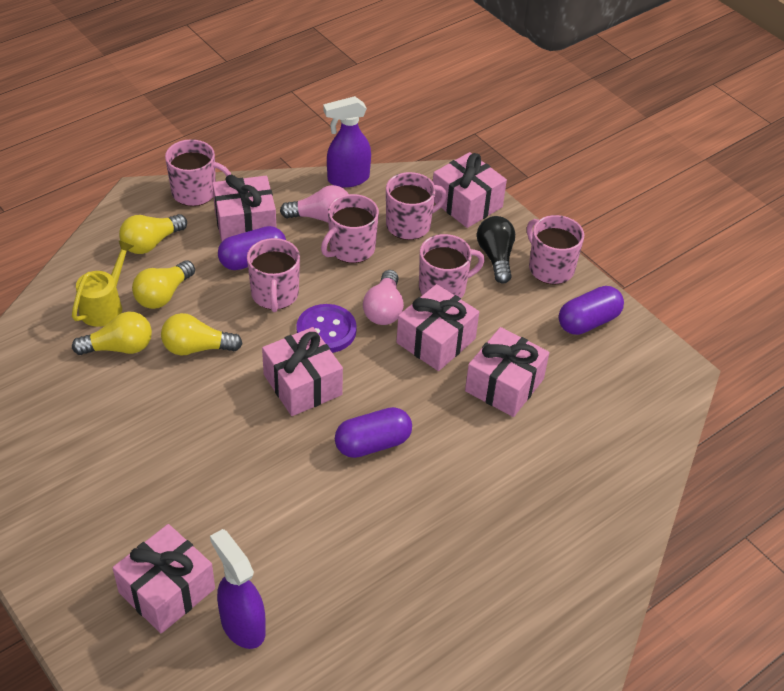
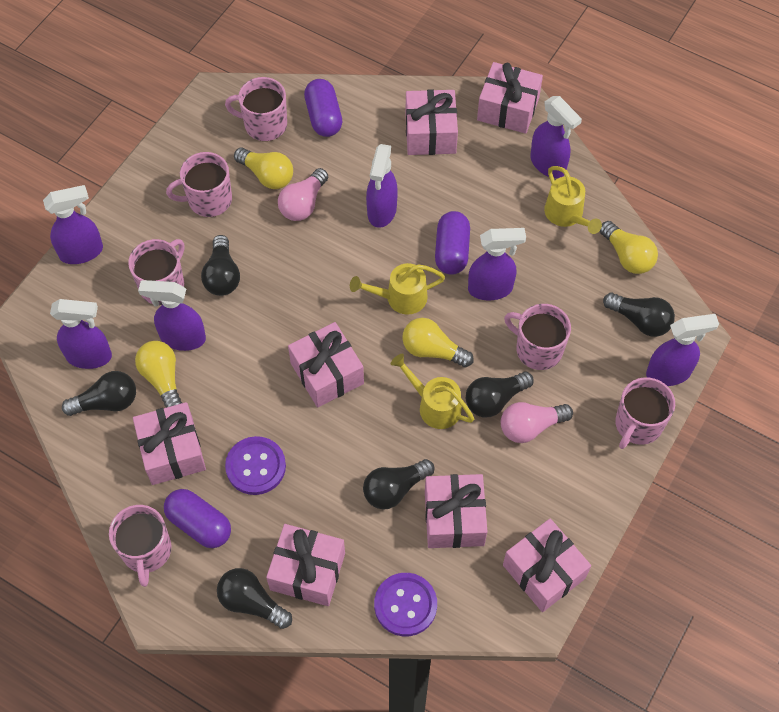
black light bulb: 1 -> 6
pink gift: 6 -> 7
purple button: 1 -> 2
purple spray bottle: 2 -> 7
yellow watering can: 1 -> 3

